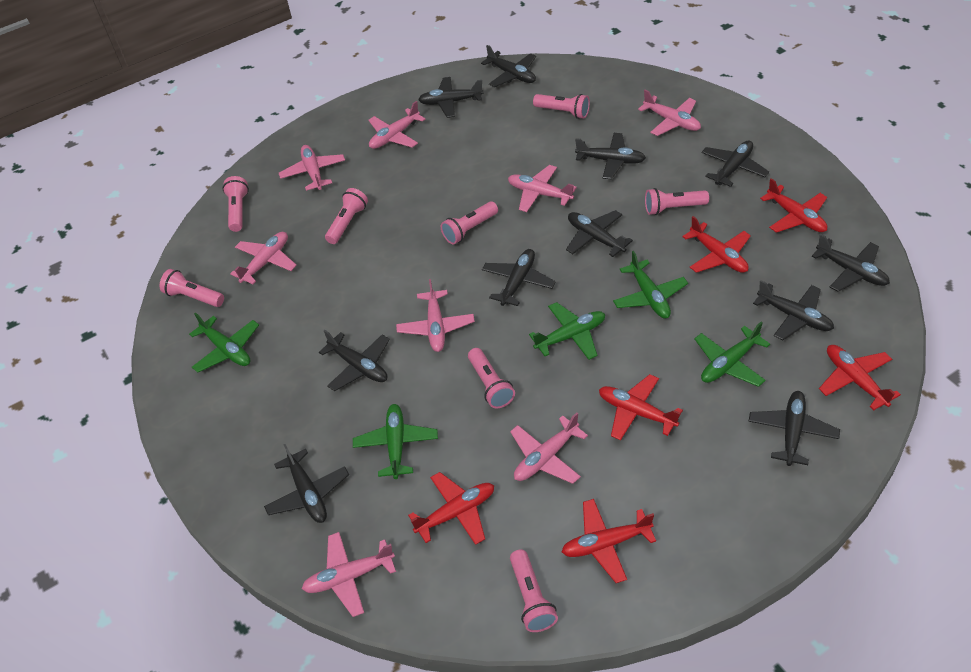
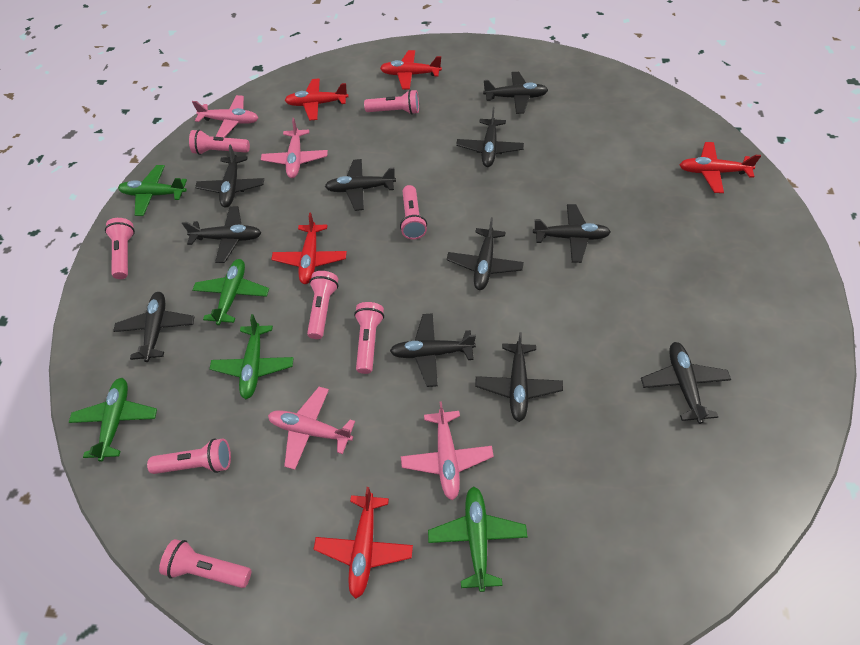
pink plane: 8 -> 4
red plane: 6 -> 5

